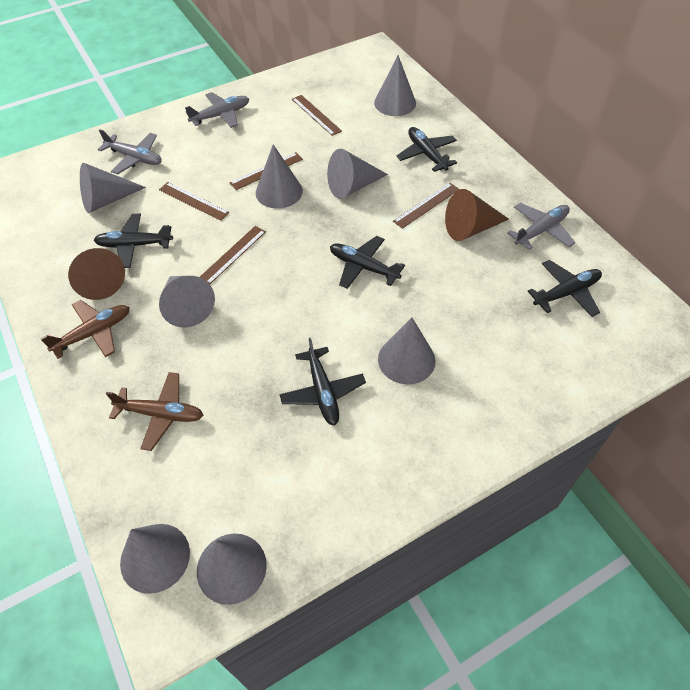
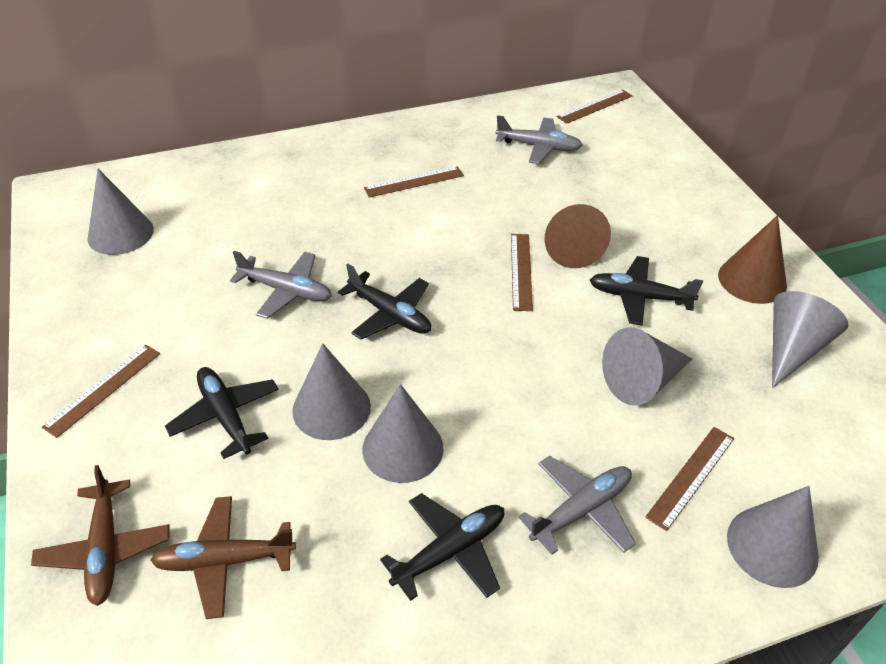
black plane: 5 -> 4
grey cone: 8 -> 6

